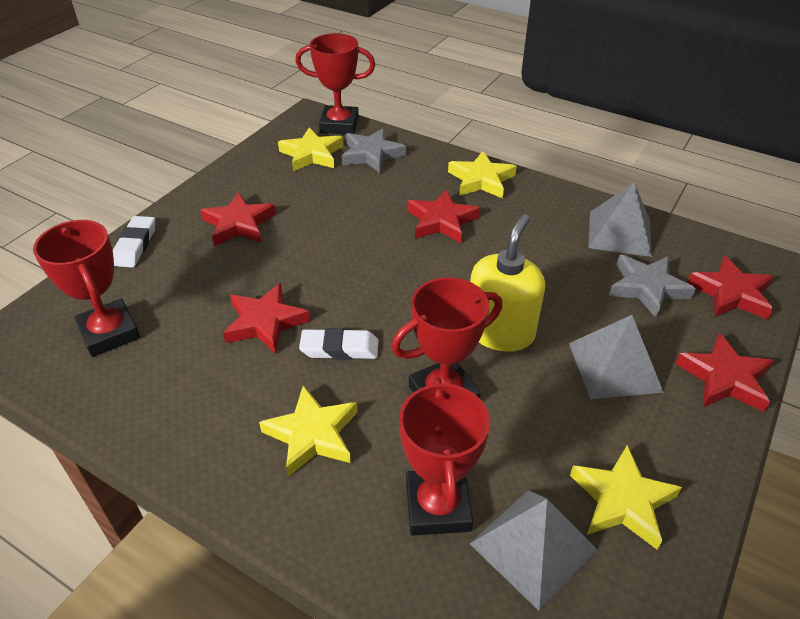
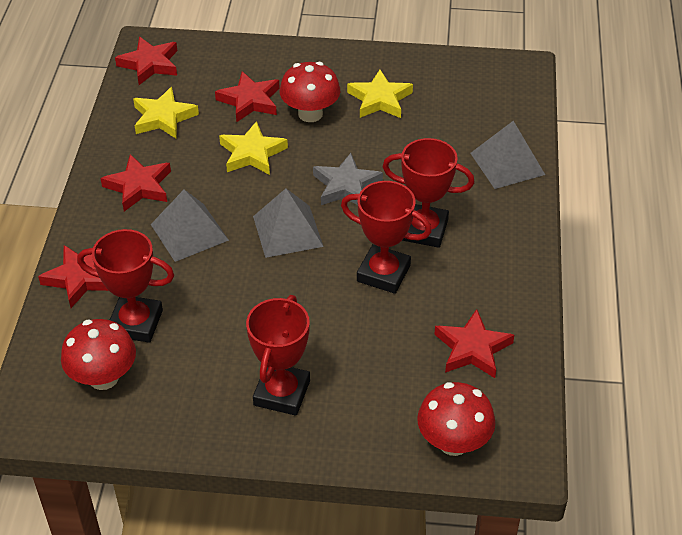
grey star: 2 -> 1
red mushroom: 0 -> 3
white eraser: 2 -> 0
yellow soap dispenser: 1 -> 0
yellow star: 4 -> 3

